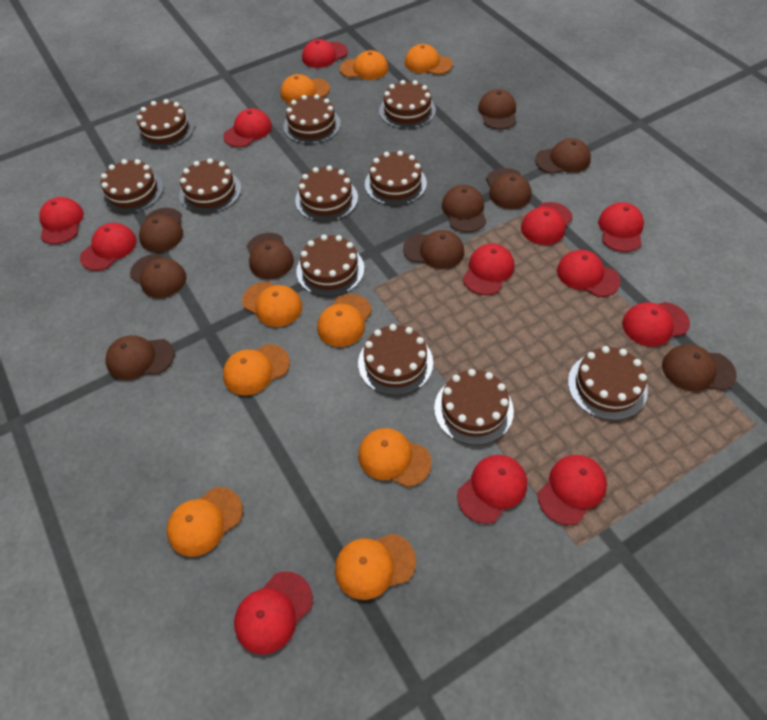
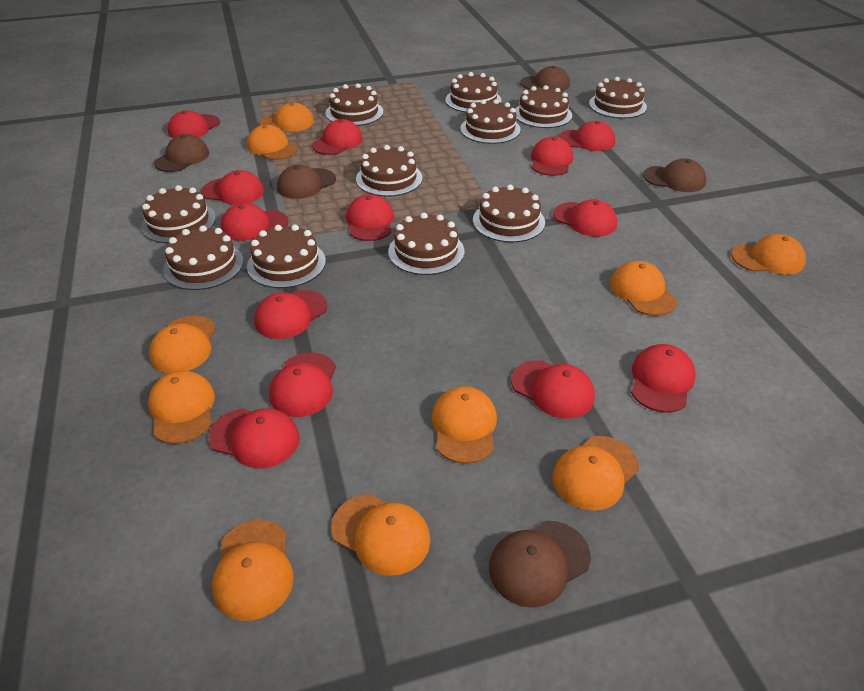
brown cap: 10 -> 5
orange cap: 9 -> 10
red cap: 12 -> 13

